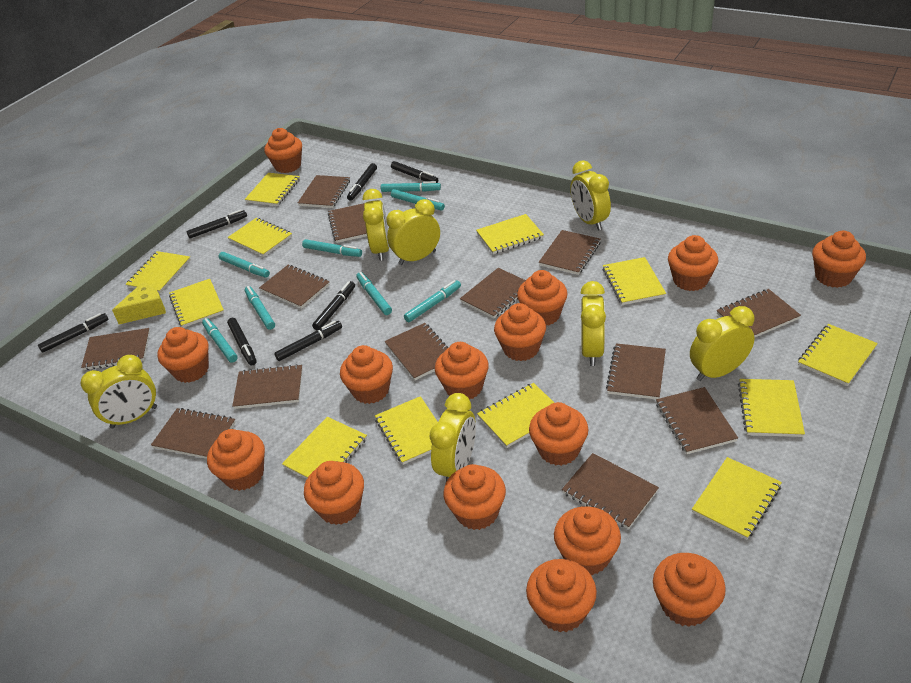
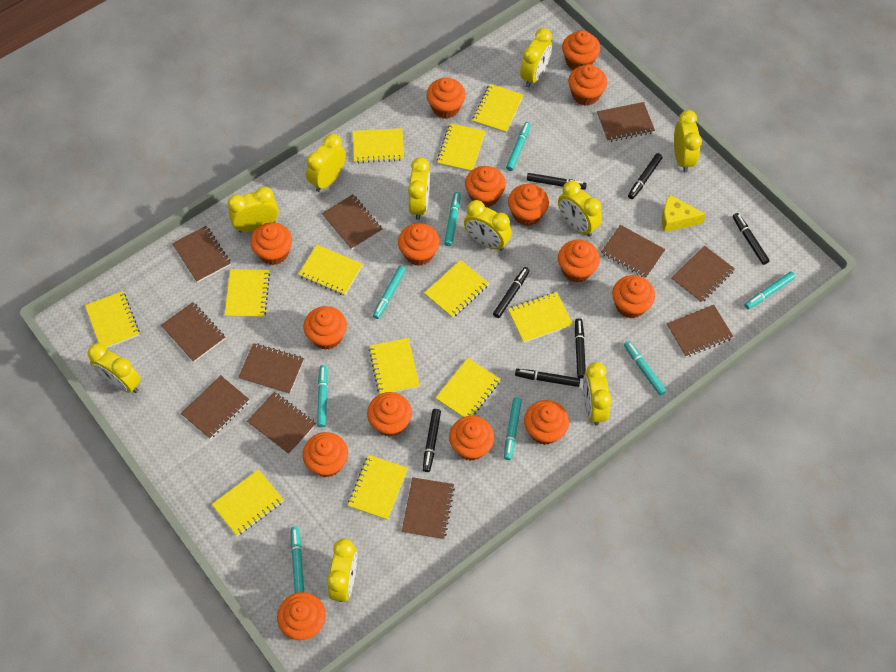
brown notebook: 13 -> 11
yellow clock: 7 -> 10

